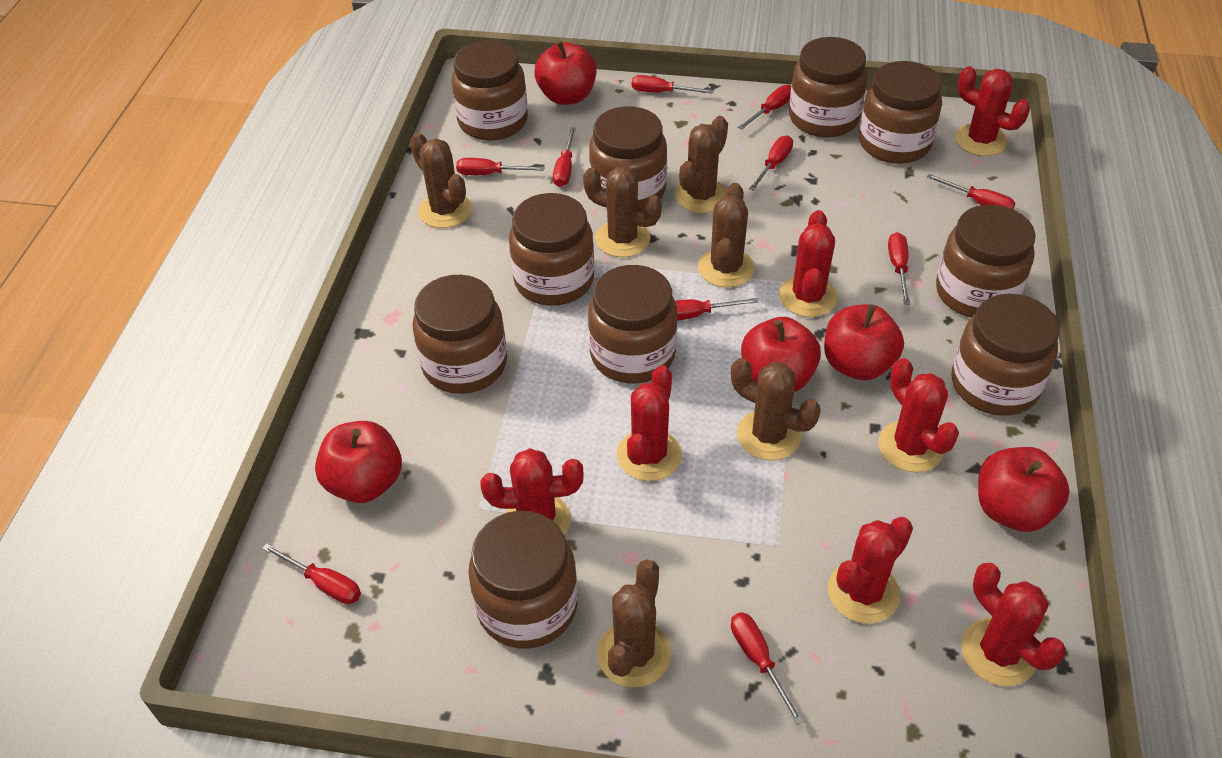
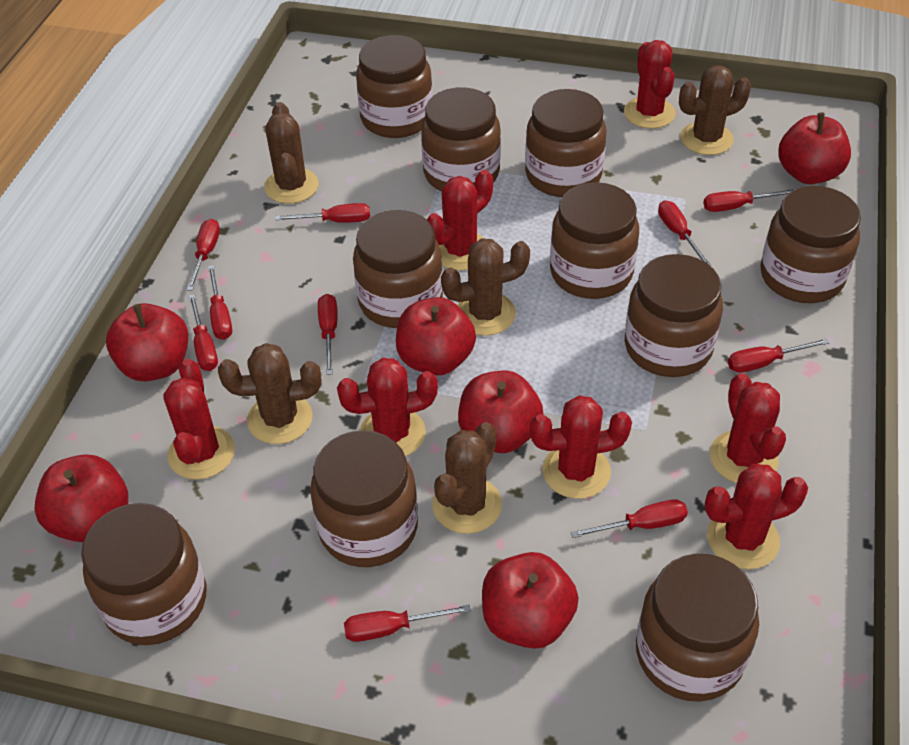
brown cactus: 6 -> 5
red apple: 5 -> 6

